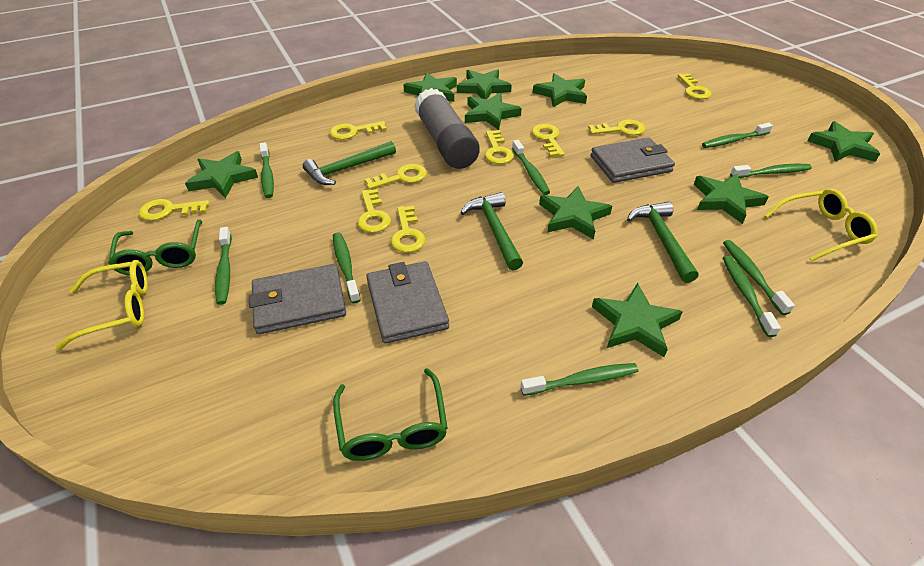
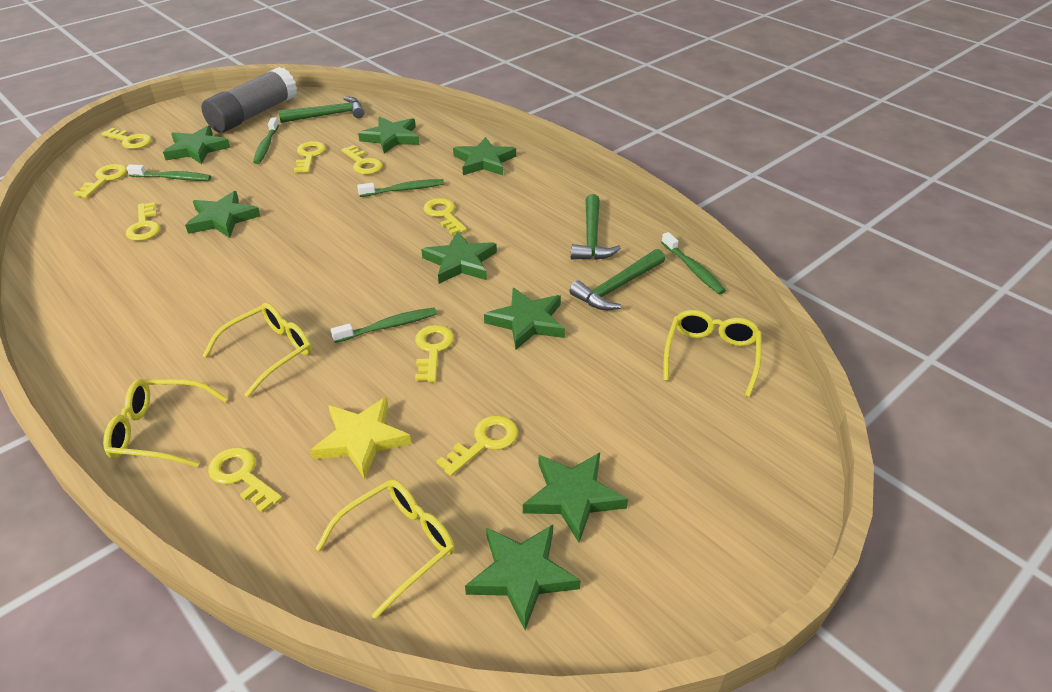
green glasses: 2 -> 0
green star: 9 -> 8
green toothbrush: 9 -> 5
grey wallet: 3 -> 0
yellow glasses: 2 -> 4
yellow star: 0 -> 1

